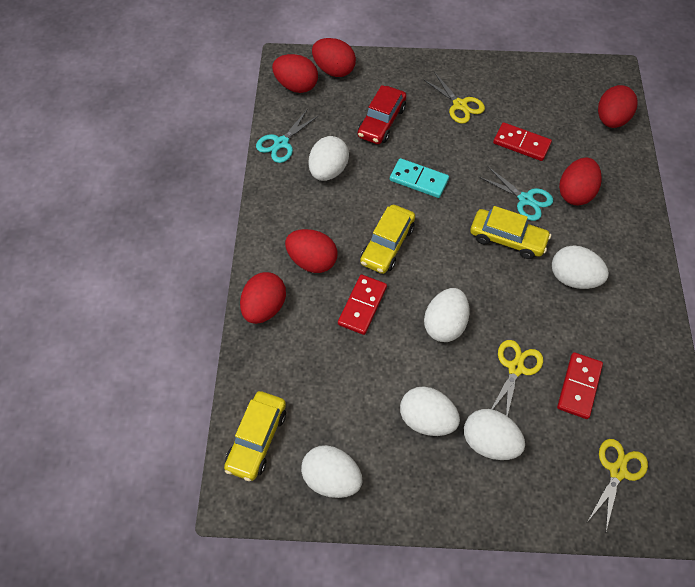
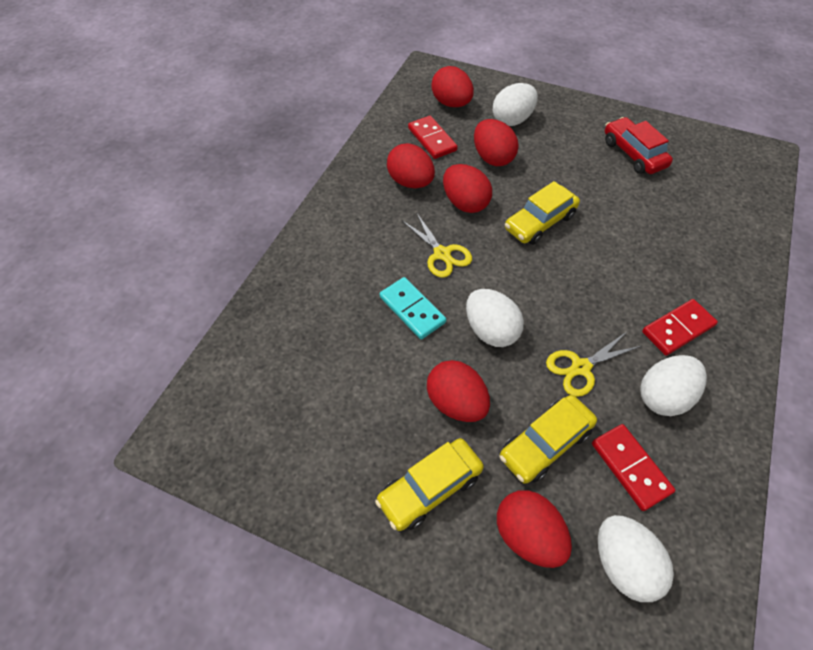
turquoise scissors: 2 -> 0
white egg: 6 -> 4
yellow scissors: 3 -> 2

